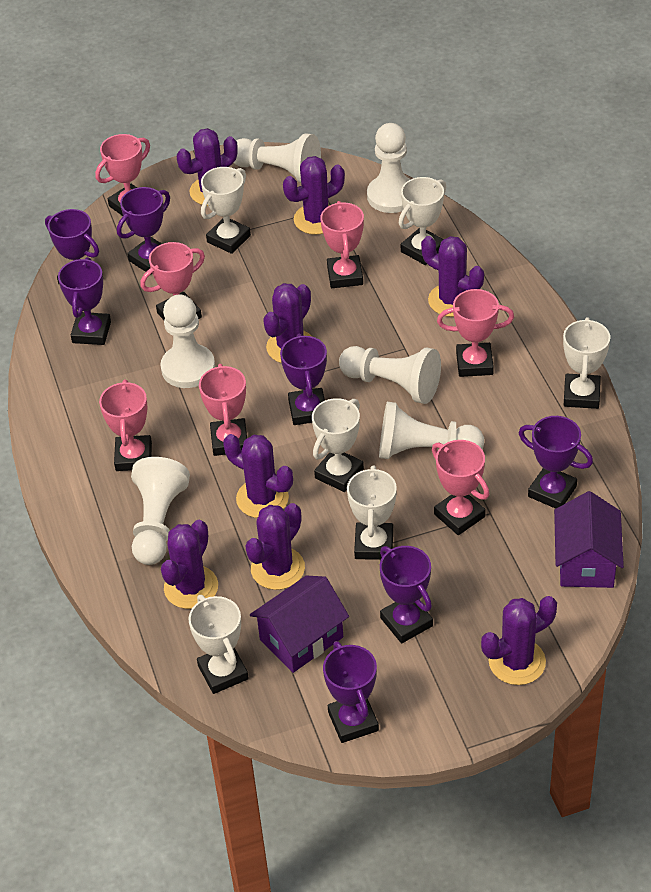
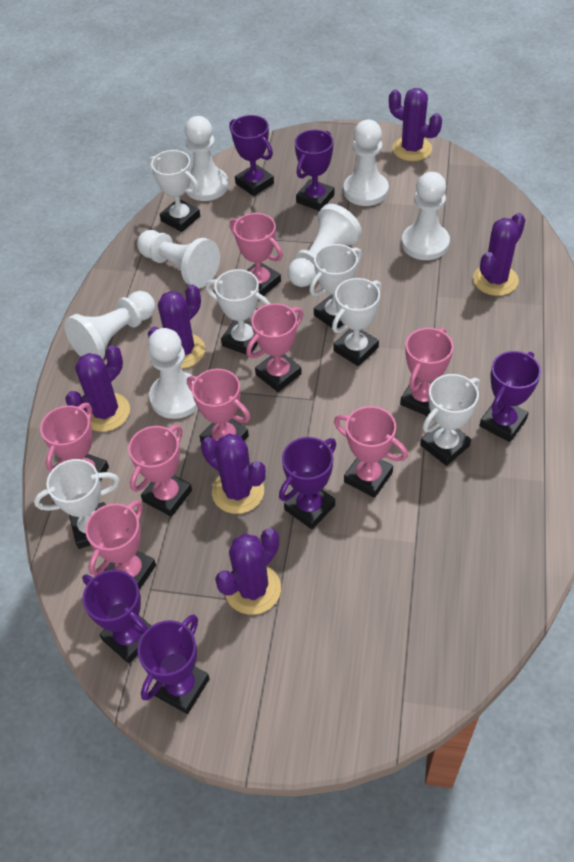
pink trophy: 7 -> 8
purple cactus: 8 -> 6
purple house: 2 -> 0
purple trophy: 7 -> 6
white pawn: 6 -> 7

